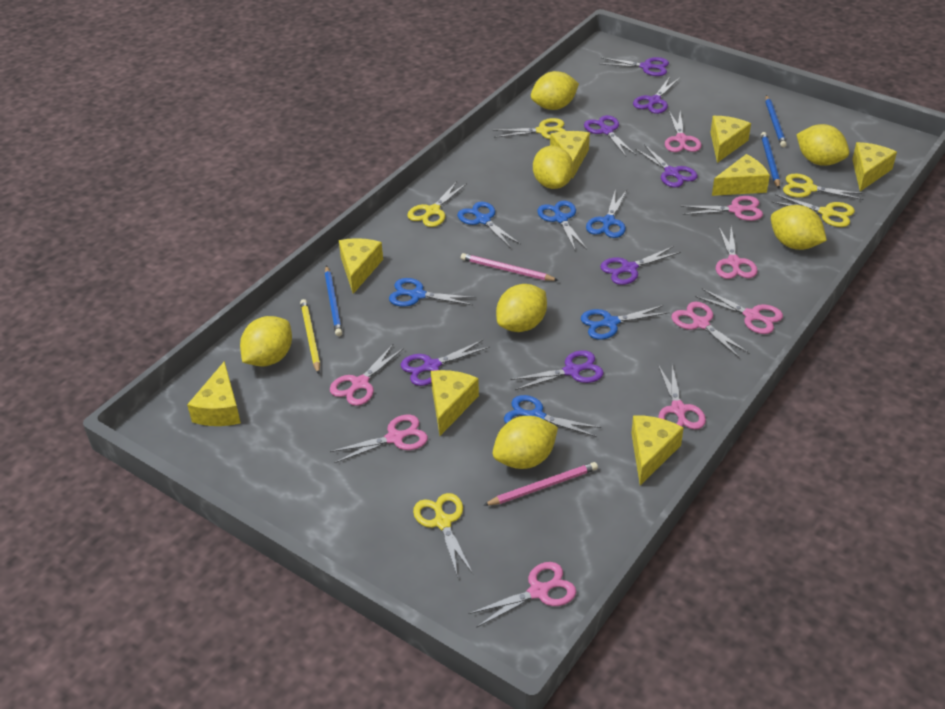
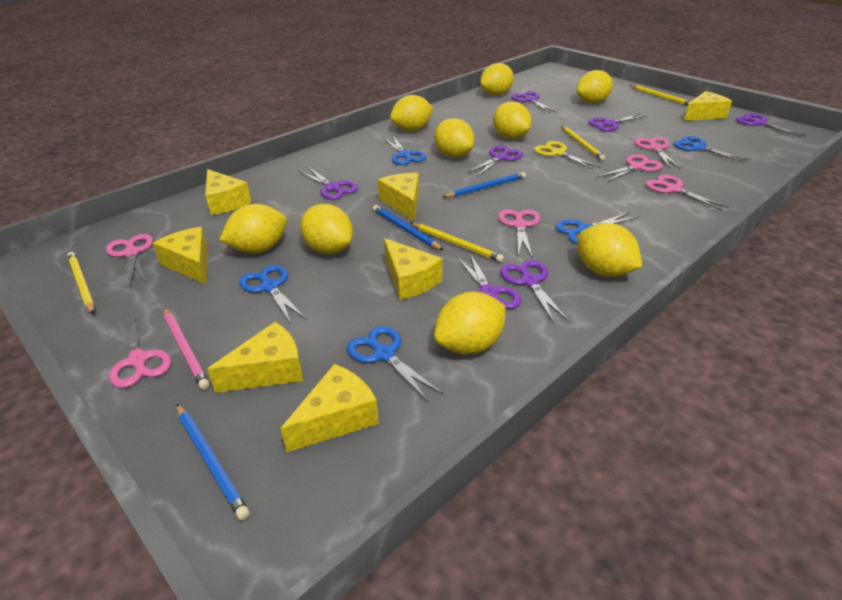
blue scissors: 6 -> 5
pink pencil: 2 -> 1
pink scissors: 9 -> 6
yellow cheese: 8 -> 7
yellow lemon: 7 -> 9
yellow pencil: 1 -> 4
yellow scissors: 5 -> 1

